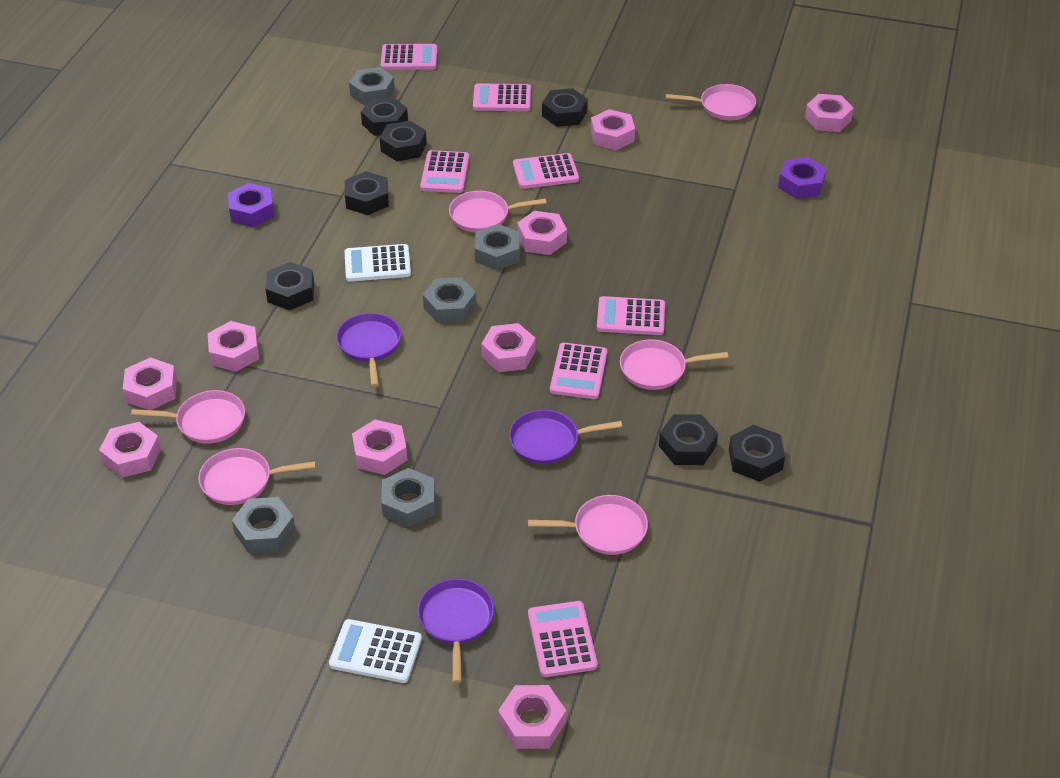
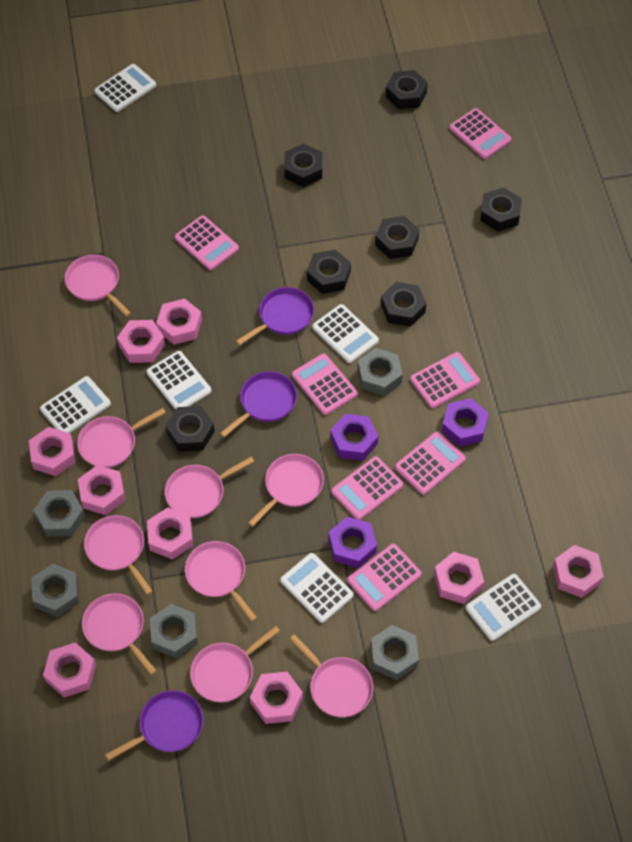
pink pan: 6 -> 9
purple nut: 2 -> 3
white calculator: 2 -> 6

